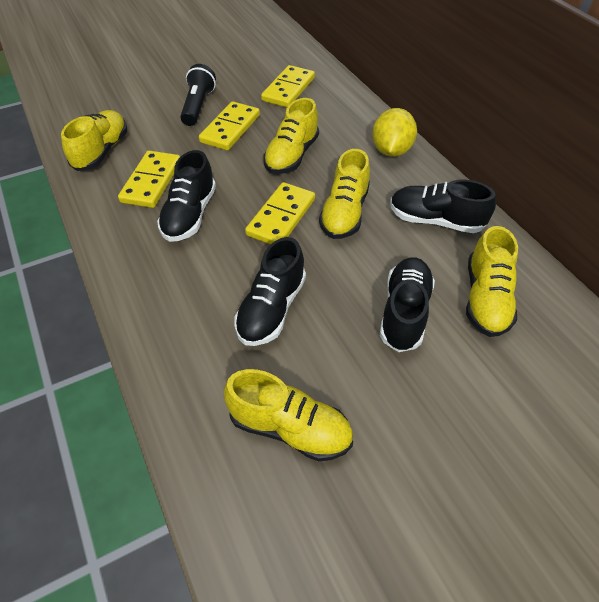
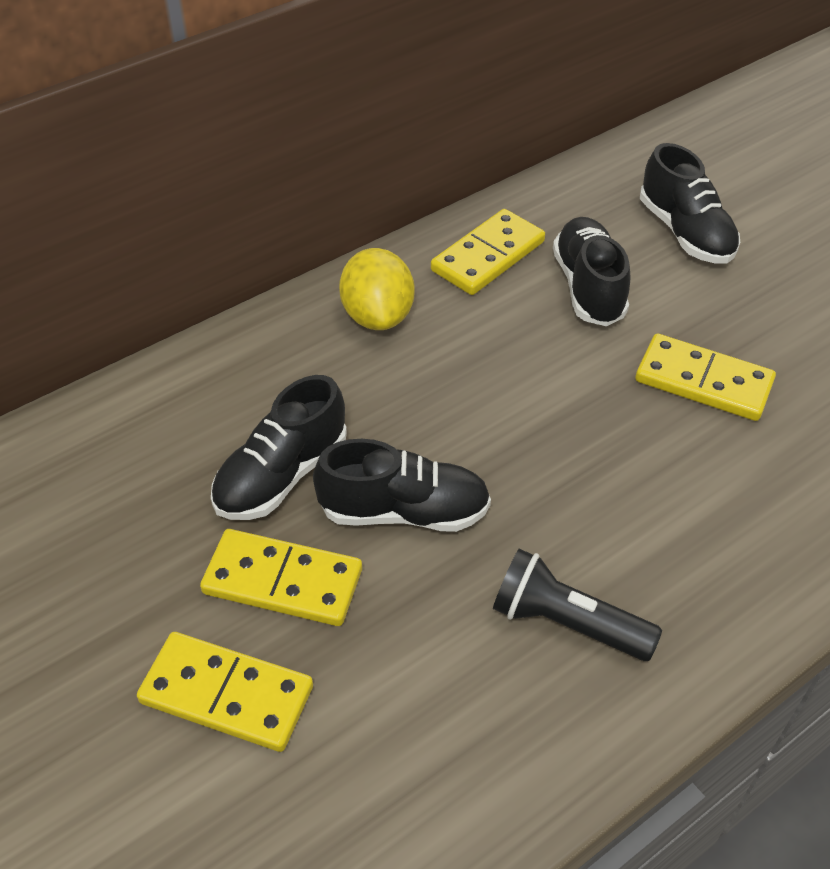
yellow shoe: 5 -> 0

